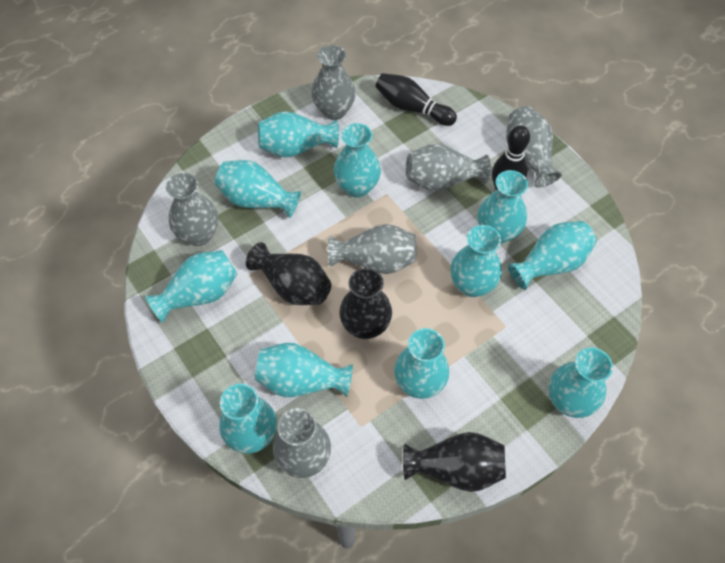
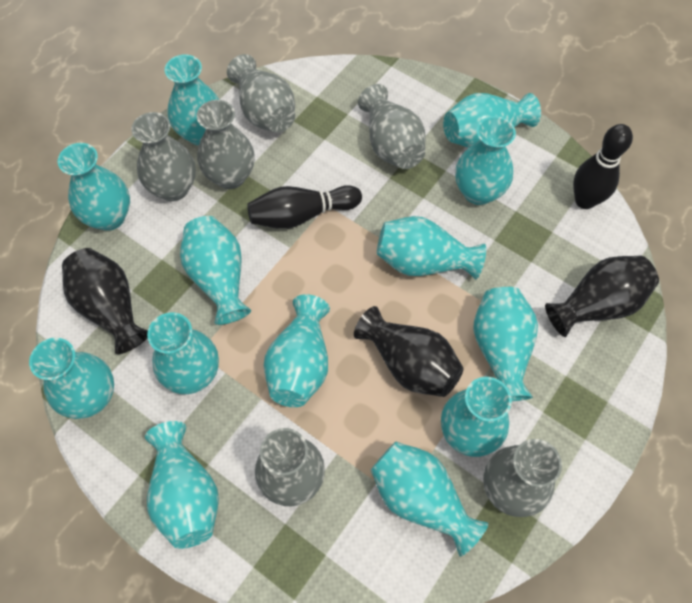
turquoise vase: 11 -> 13

